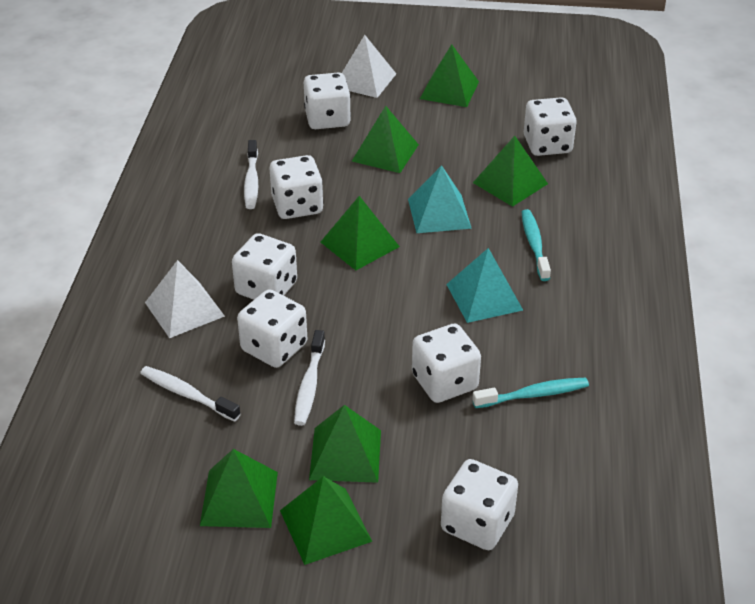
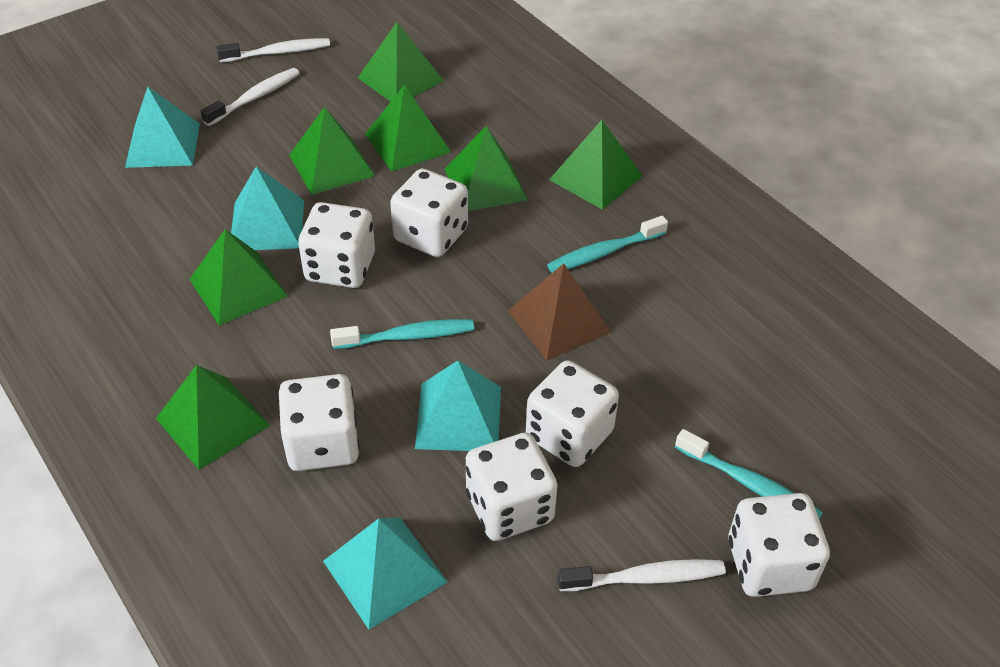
brown pyramid: 0 -> 1
turquoise pyramid: 2 -> 4
turquoise toothbrush: 2 -> 3
white dice: 7 -> 6
white pyramid: 2 -> 0

